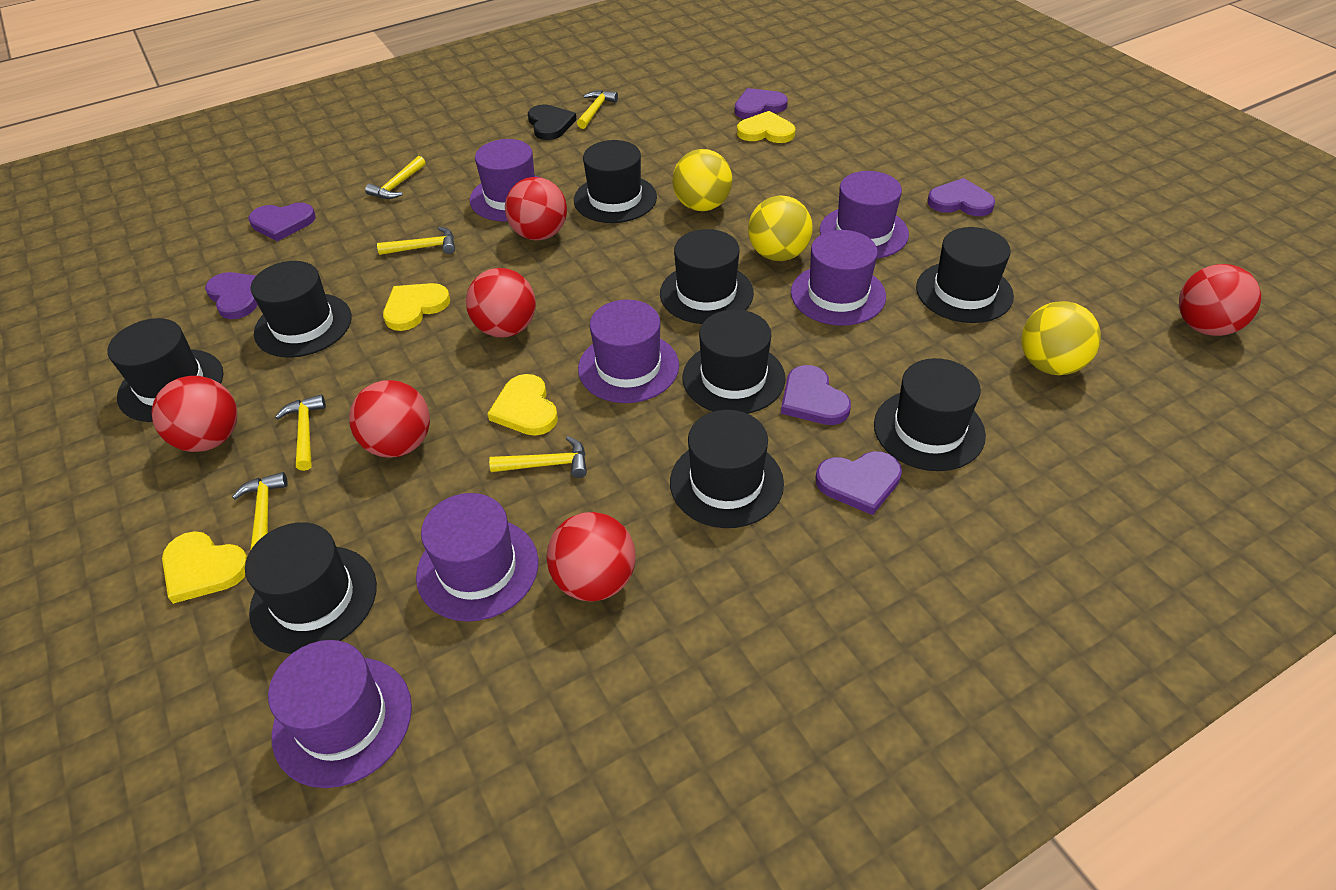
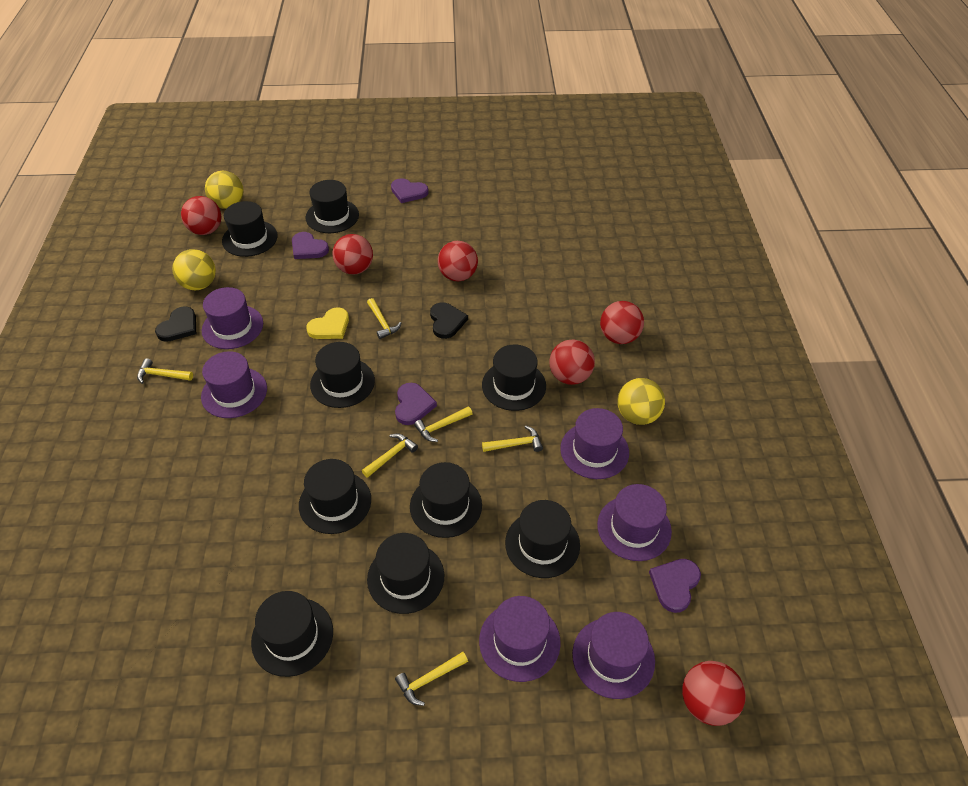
black heart: 1 -> 2
purple heart: 6 -> 4
yellow heart: 4 -> 1

